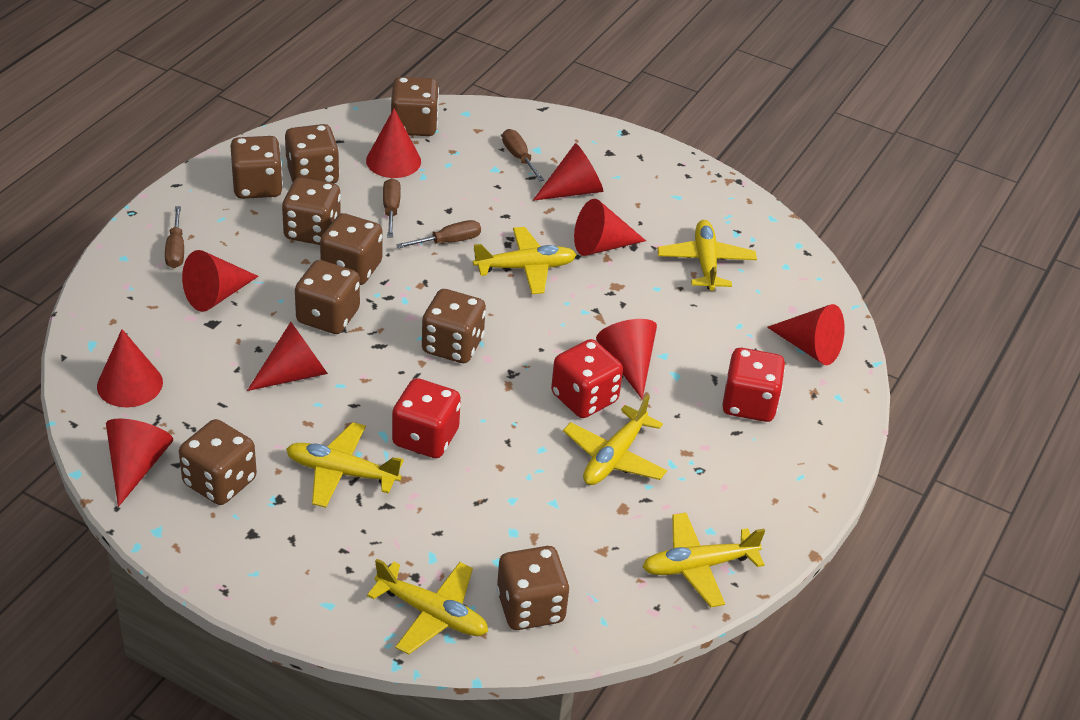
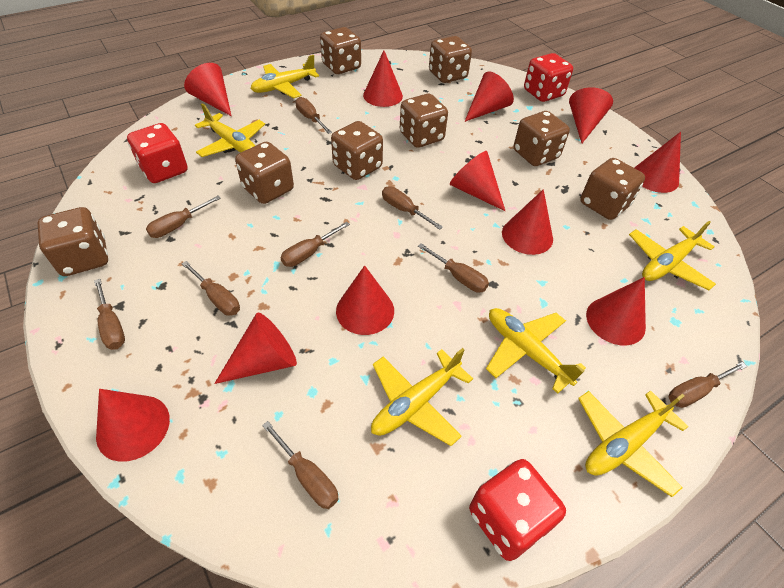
brown dice: 9 -> 8
brown screwdriver: 4 -> 9
red cone: 9 -> 11

